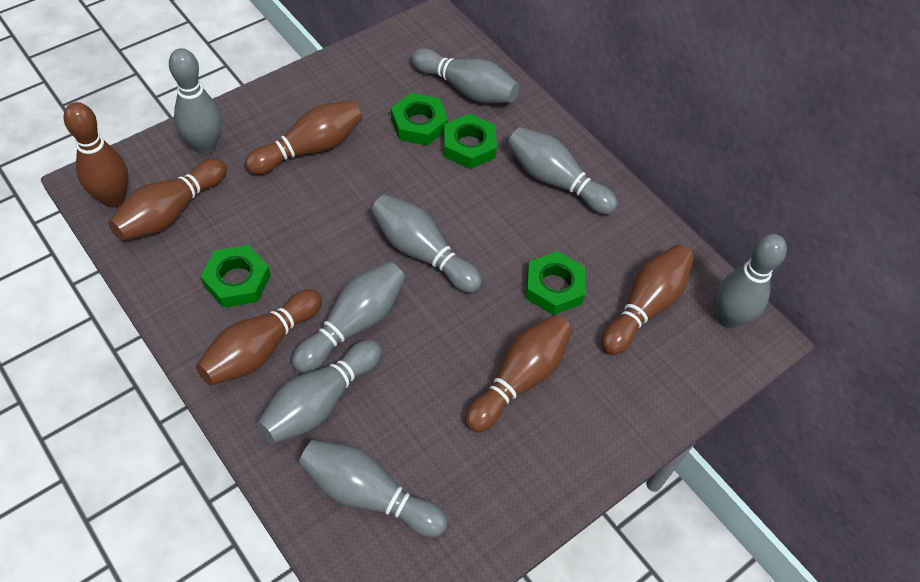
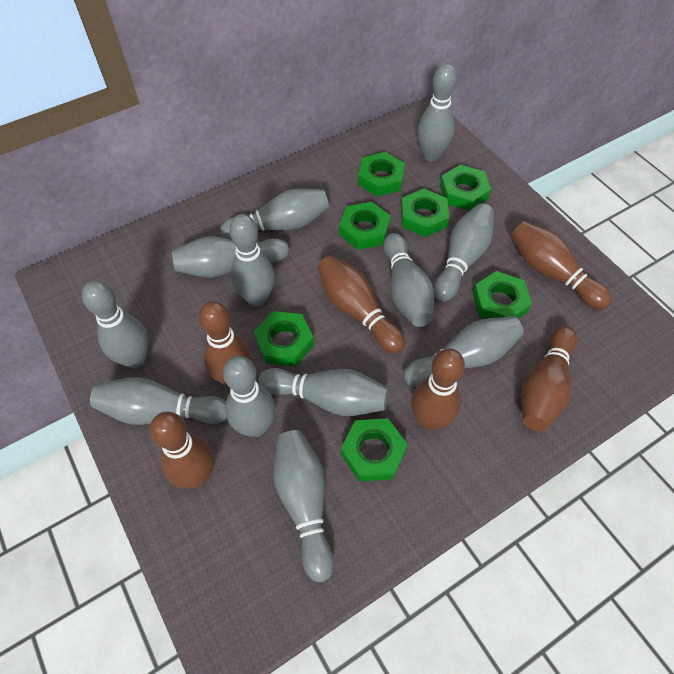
green nut: 4 -> 7
grey bowling pin: 8 -> 12

